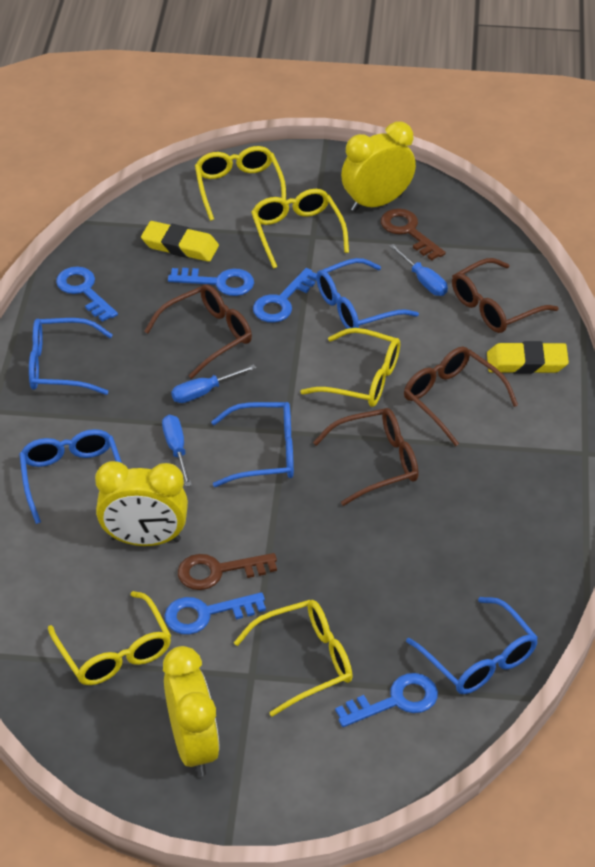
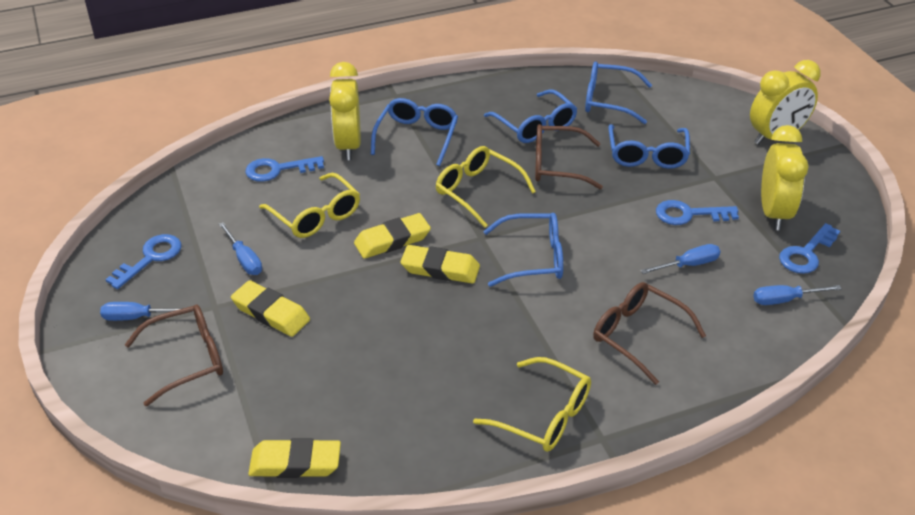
blue key: 5 -> 4
blue screwdriver: 3 -> 4
brown glasses: 4 -> 3
brown key: 2 -> 0
yellow eraser: 2 -> 4
yellow glasses: 5 -> 3

